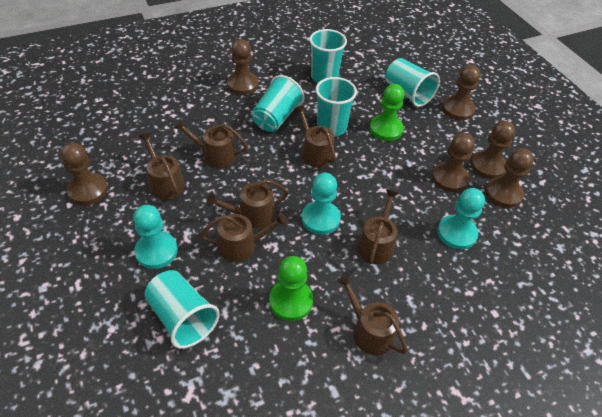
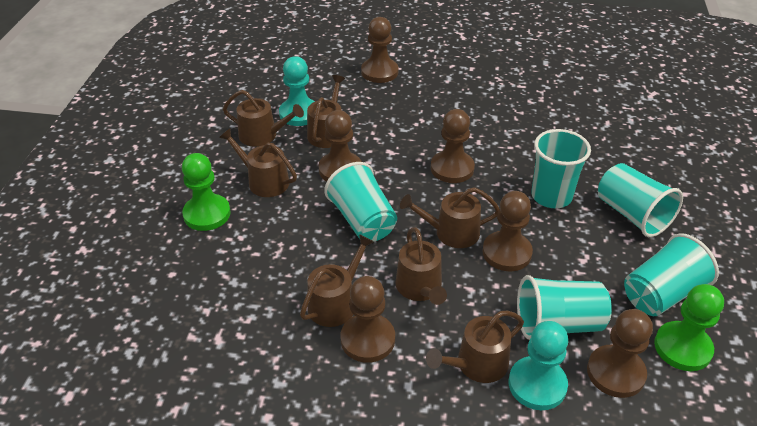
turquoise pawn: 3 -> 2

